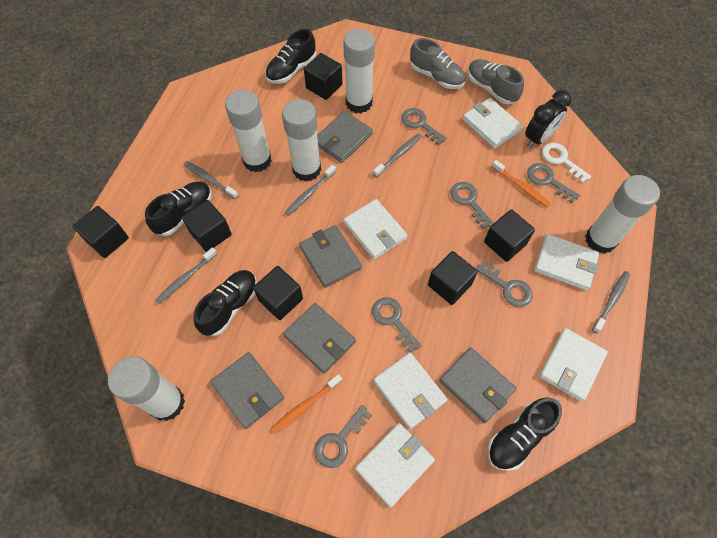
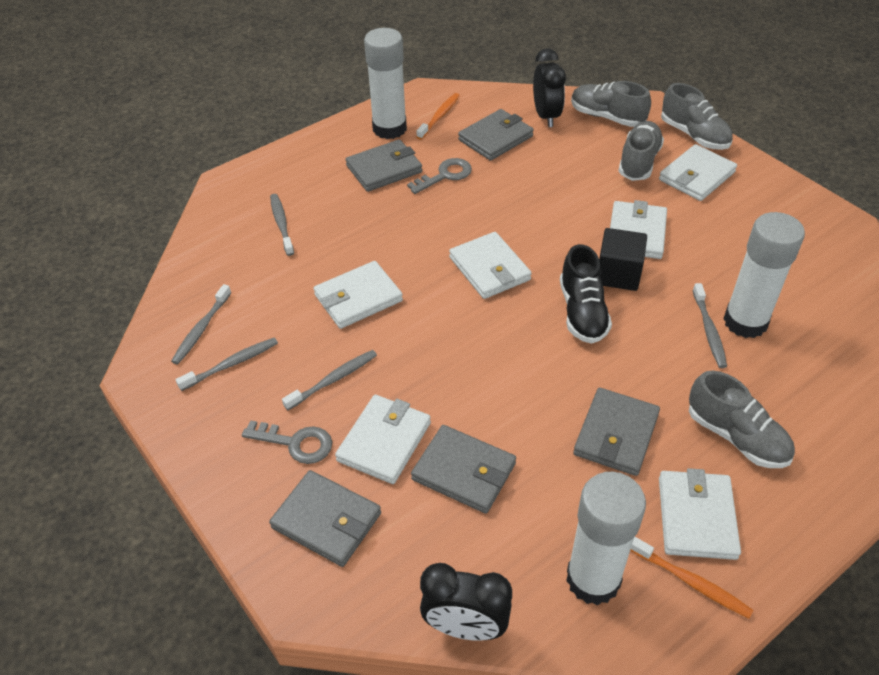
black clock: 1 -> 2
black cube: 6 -> 1
black shoe: 4 -> 1
grey key: 6 -> 2
grey shoe: 2 -> 4
white glue stick: 5 -> 3
white key: 1 -> 0

